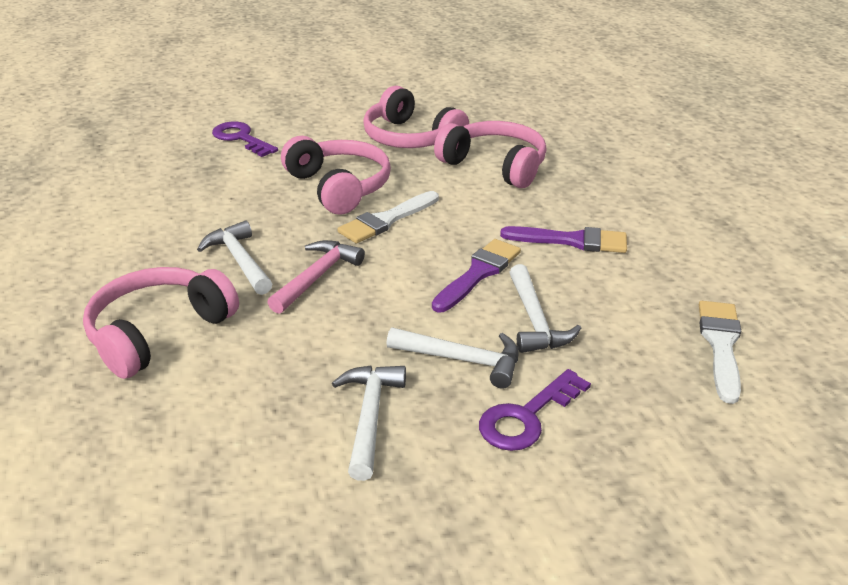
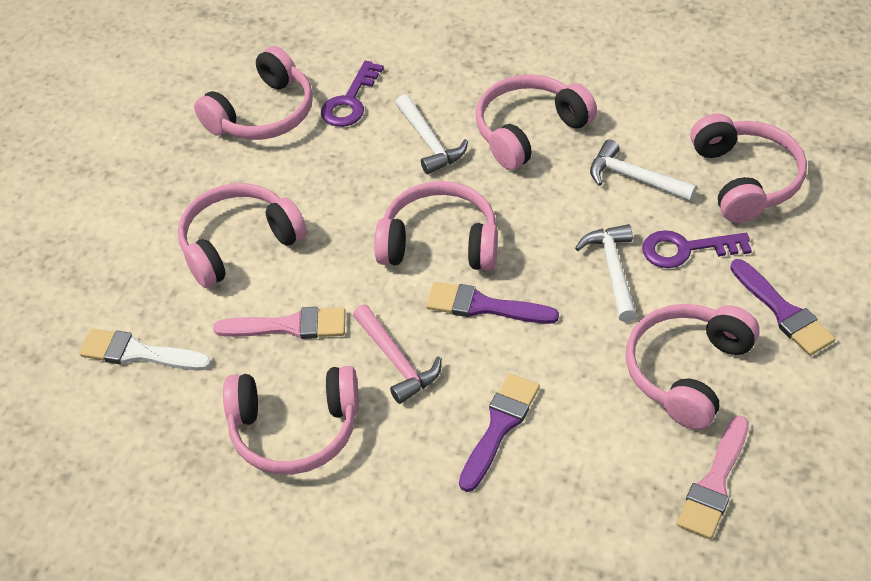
pink brush: 0 -> 2
pink headphones: 4 -> 7
purple brush: 2 -> 3
white brush: 2 -> 1
white hammer: 4 -> 3

